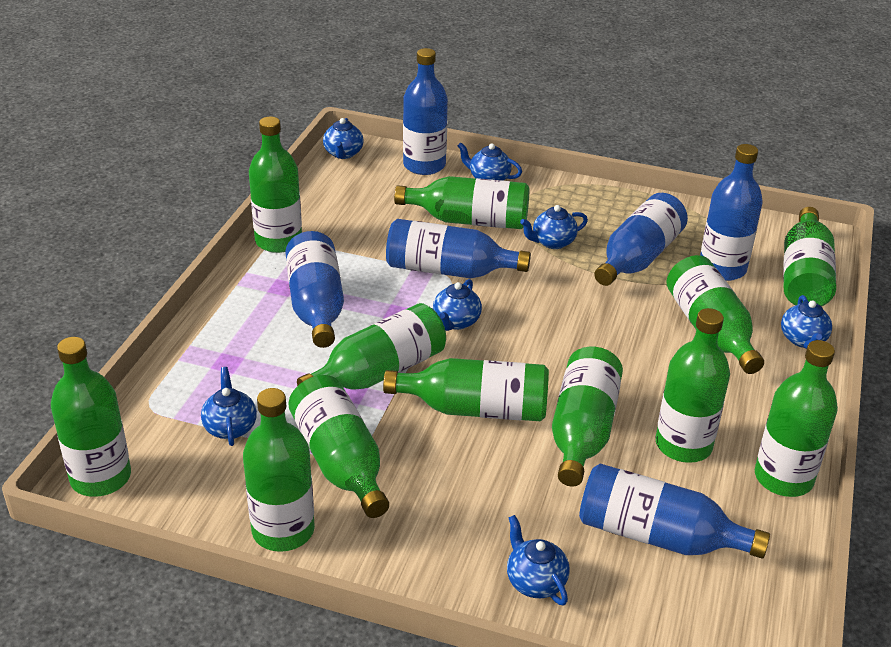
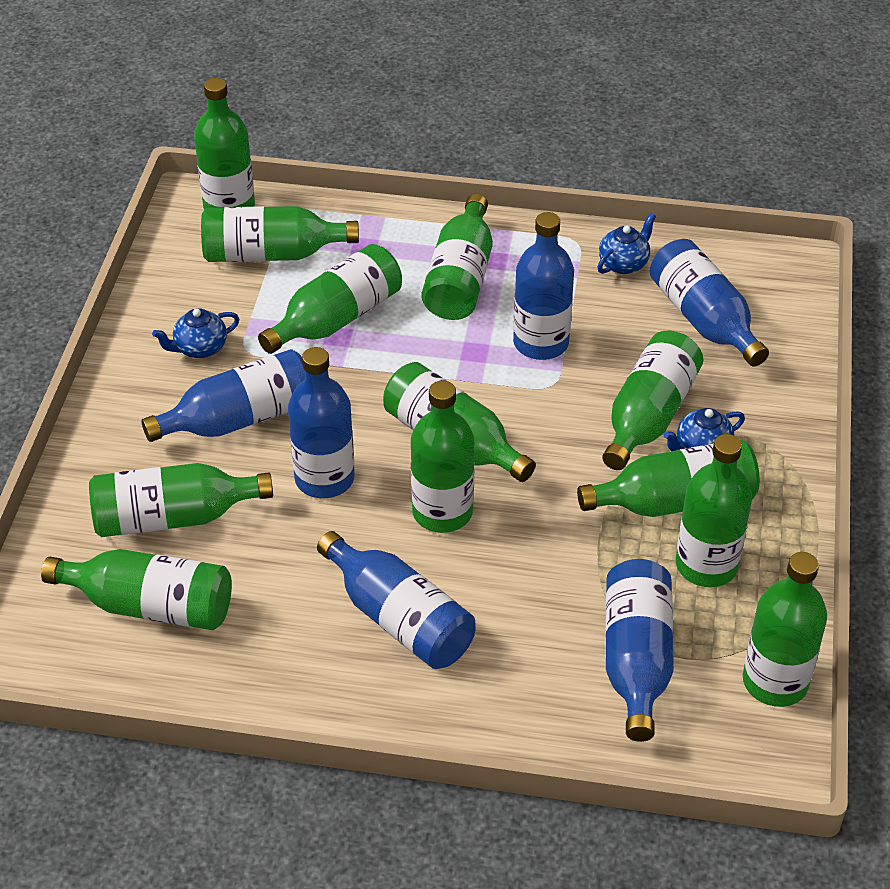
blue teapot: 7 -> 3

